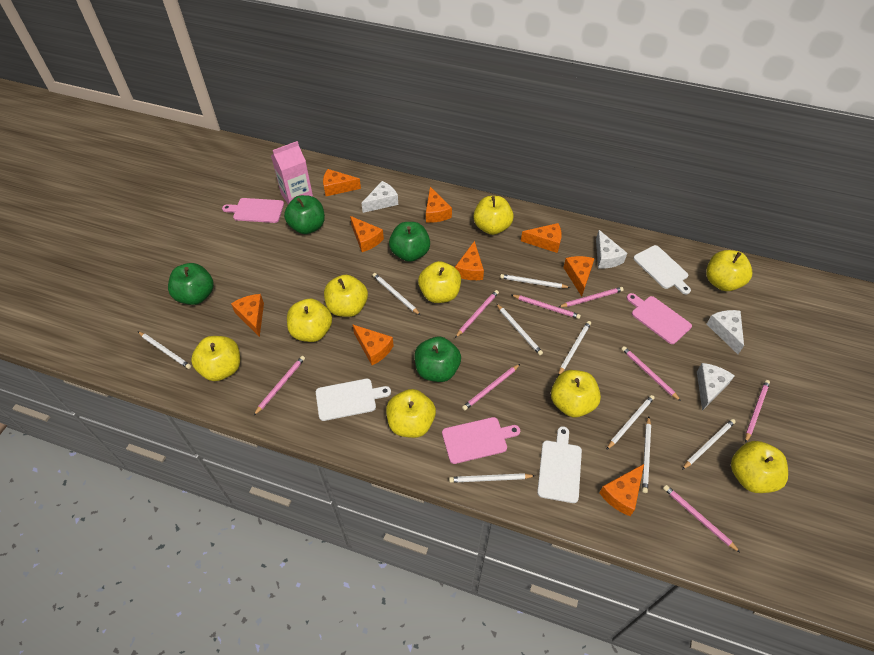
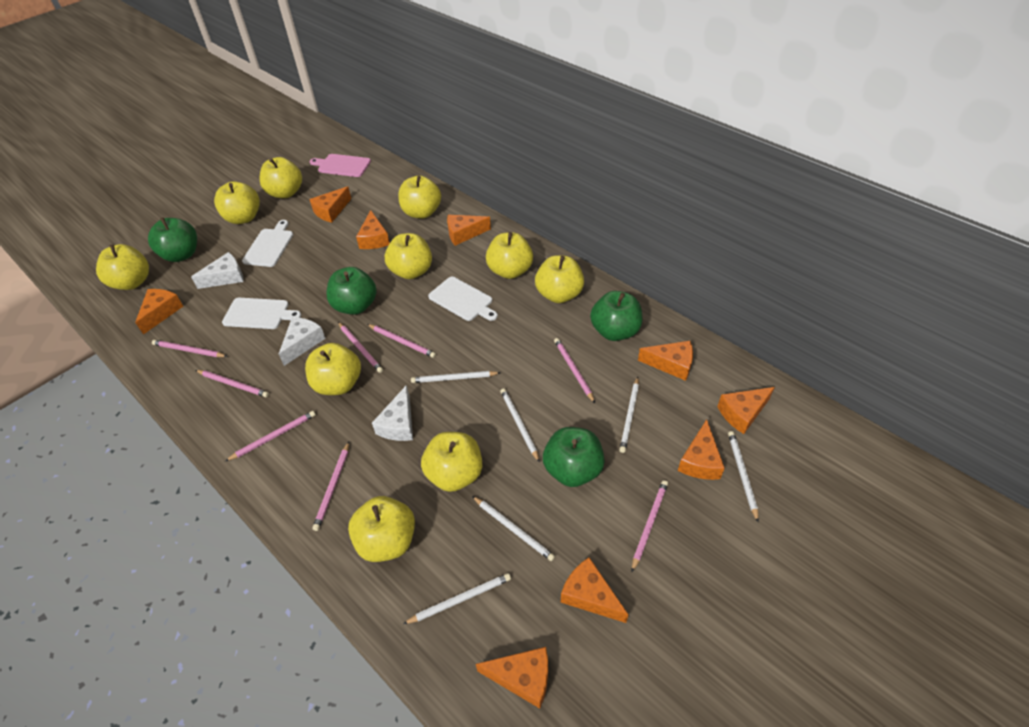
pink carton: 1 -> 0
pink cutting board: 3 -> 1
white cheese: 4 -> 3
white pencil: 9 -> 6
yellow apple: 9 -> 10

